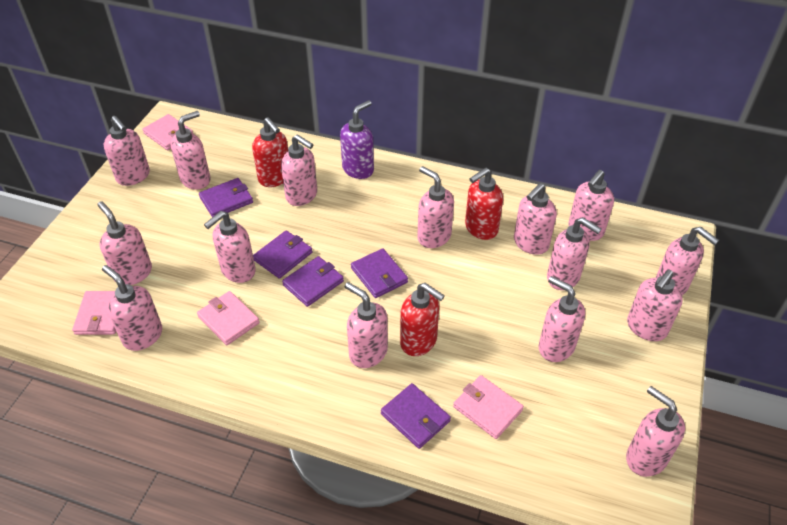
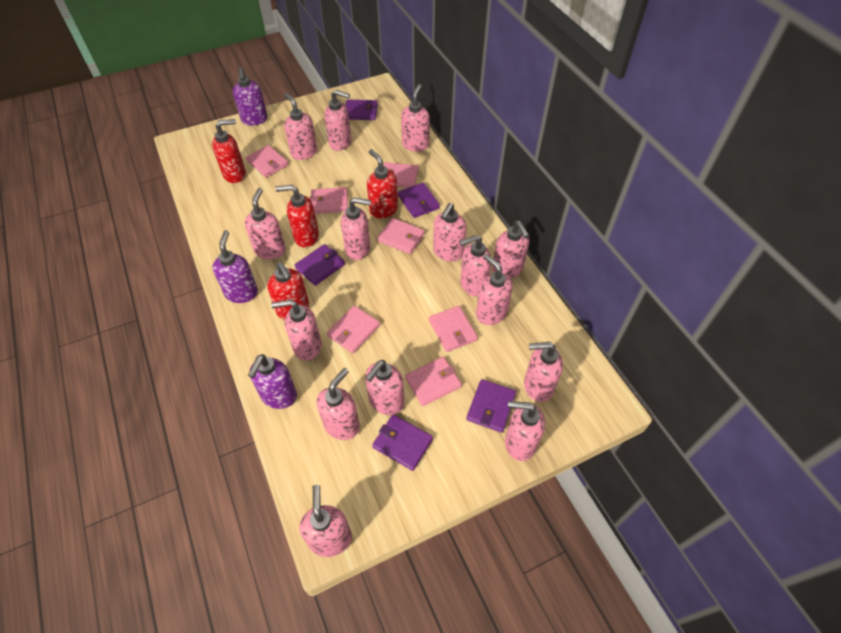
pink wallet: 4 -> 7
purple soap dispenser: 1 -> 3
red soap dispenser: 3 -> 4

